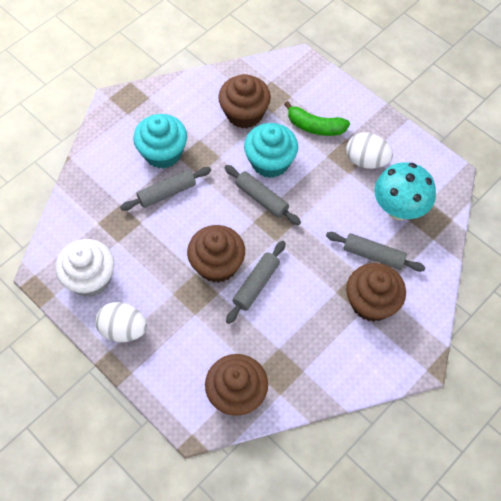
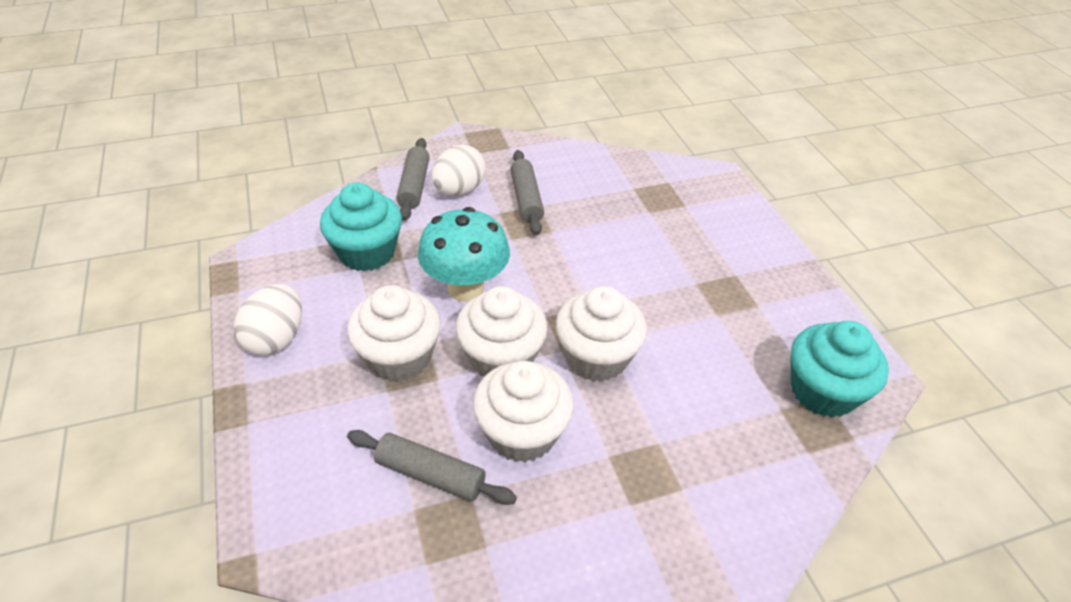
brown cupcake: 4 -> 0
green banana: 1 -> 0
grey rolling pin: 4 -> 3
white cupcake: 1 -> 4

